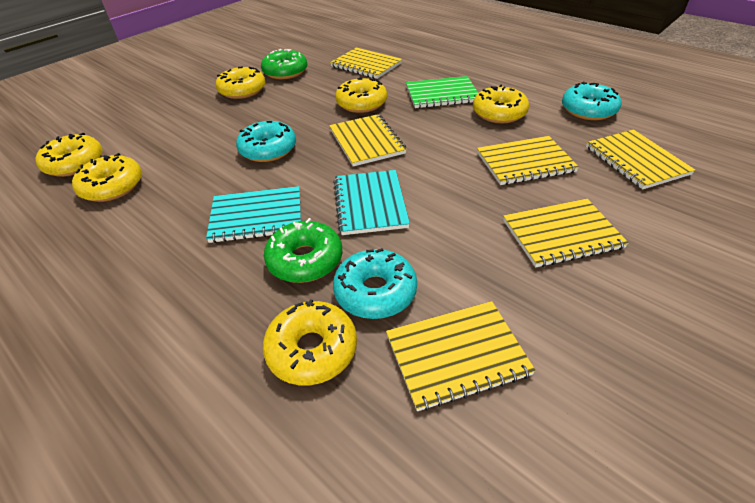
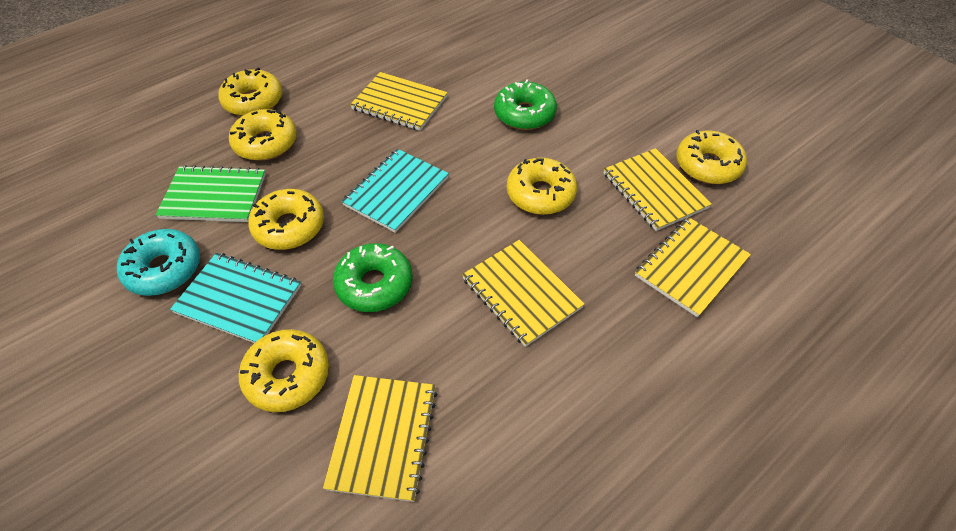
turquoise donut: 3 -> 1
yellow notebook: 6 -> 5

